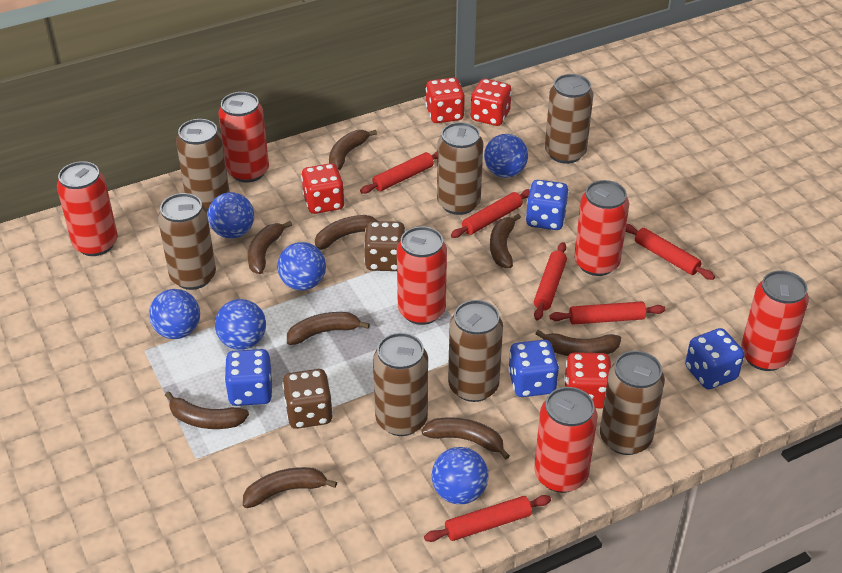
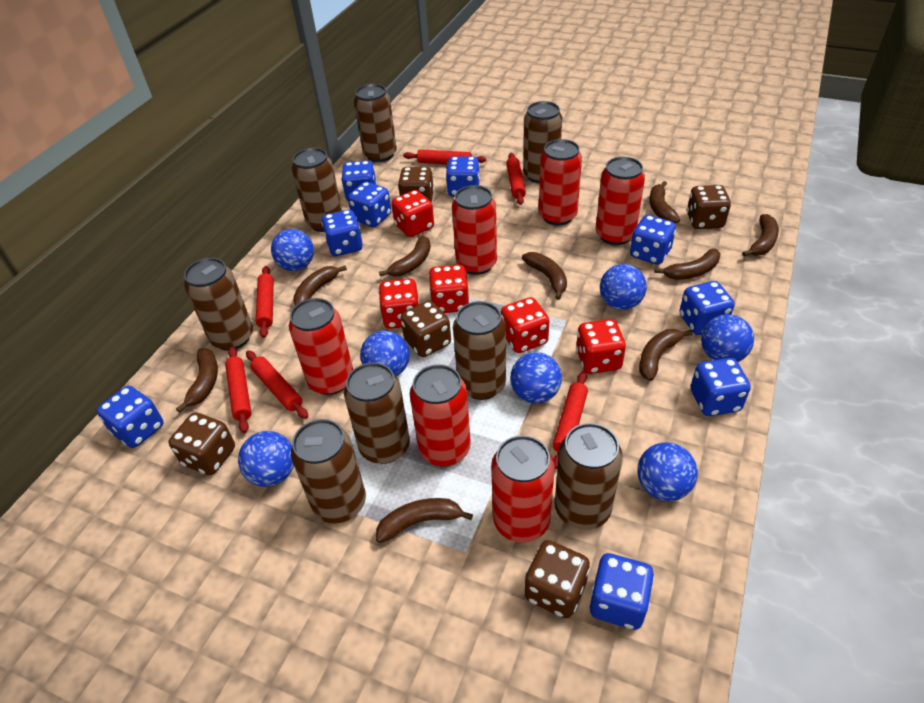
blue ball: 6 -> 7
blue dice: 4 -> 9
brown can: 7 -> 8
brown dice: 2 -> 5
red dice: 4 -> 5

